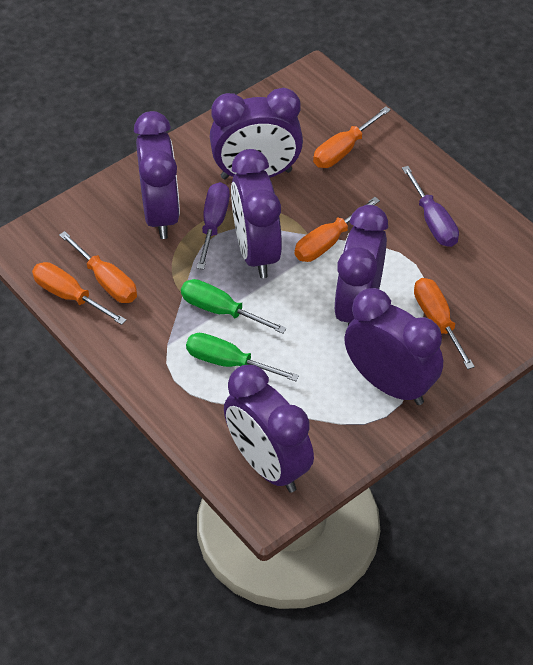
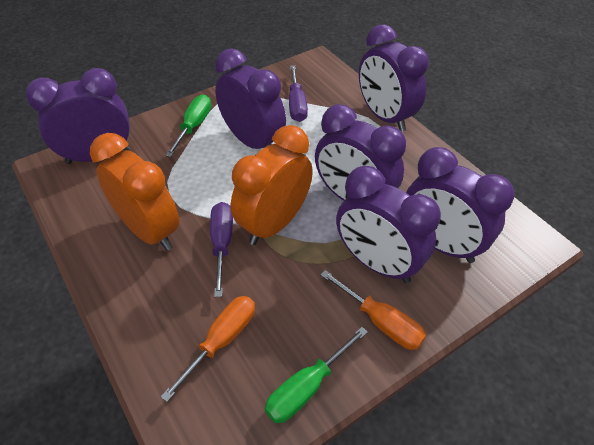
orange clock: 0 -> 2
orange screwdriver: 5 -> 2

